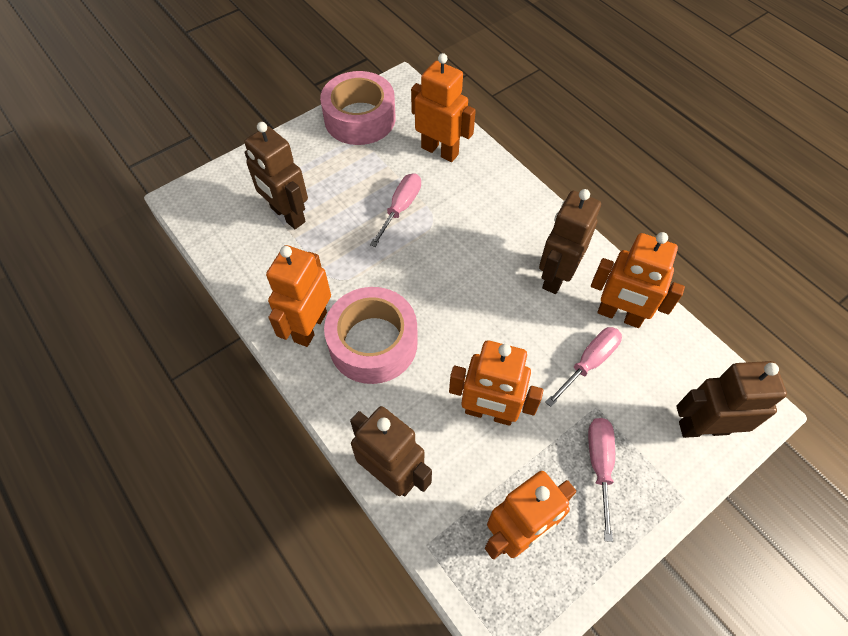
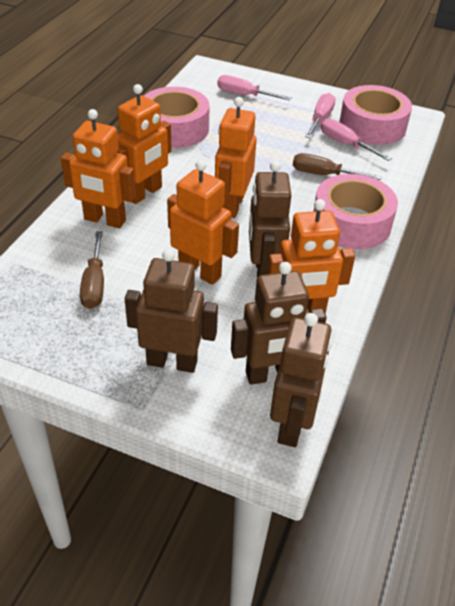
brown screwdriver: 0 -> 2
pink tape: 2 -> 3

